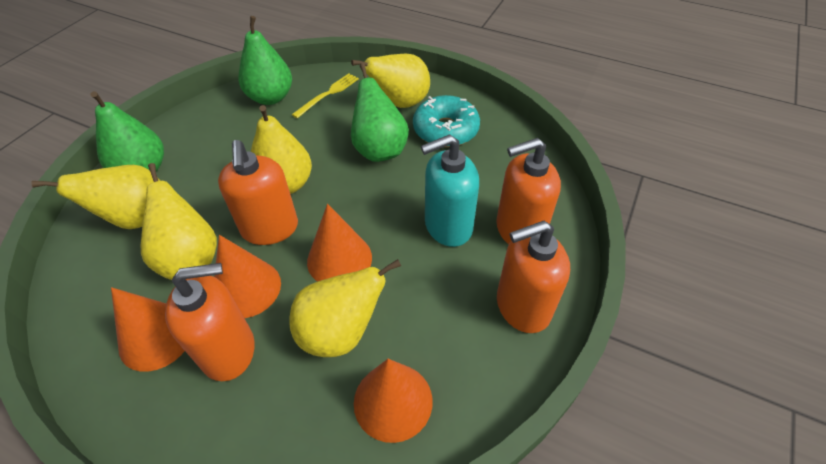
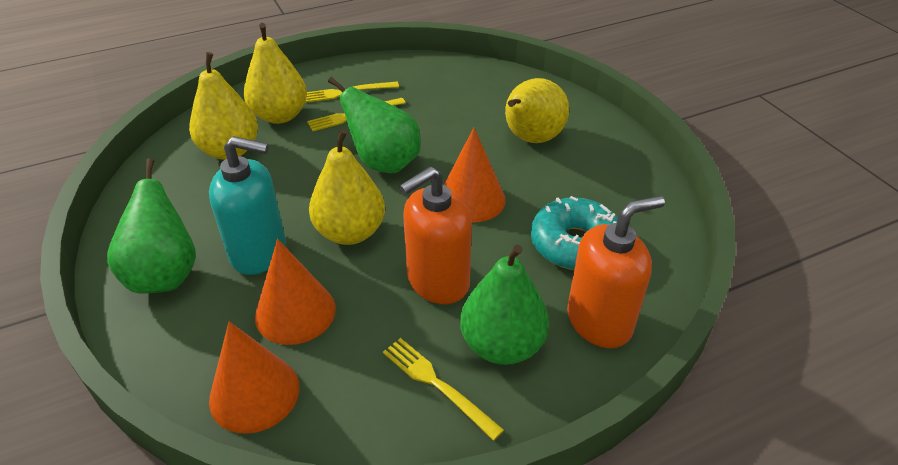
orange cone: 4 -> 3
orange soap dispenser: 4 -> 2
yellow fork: 1 -> 3
yellow pear: 5 -> 4

